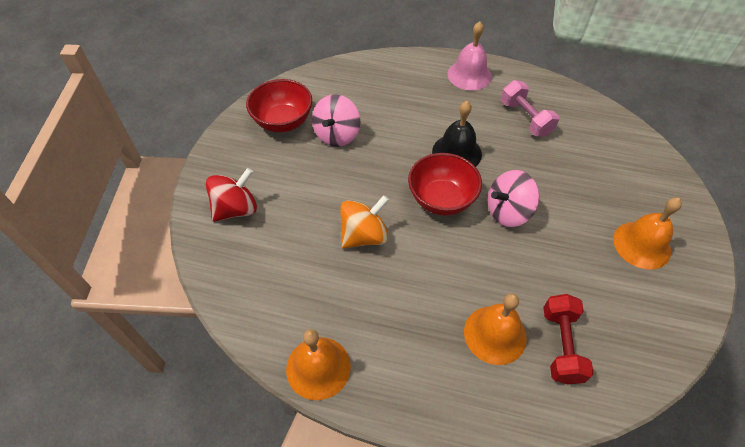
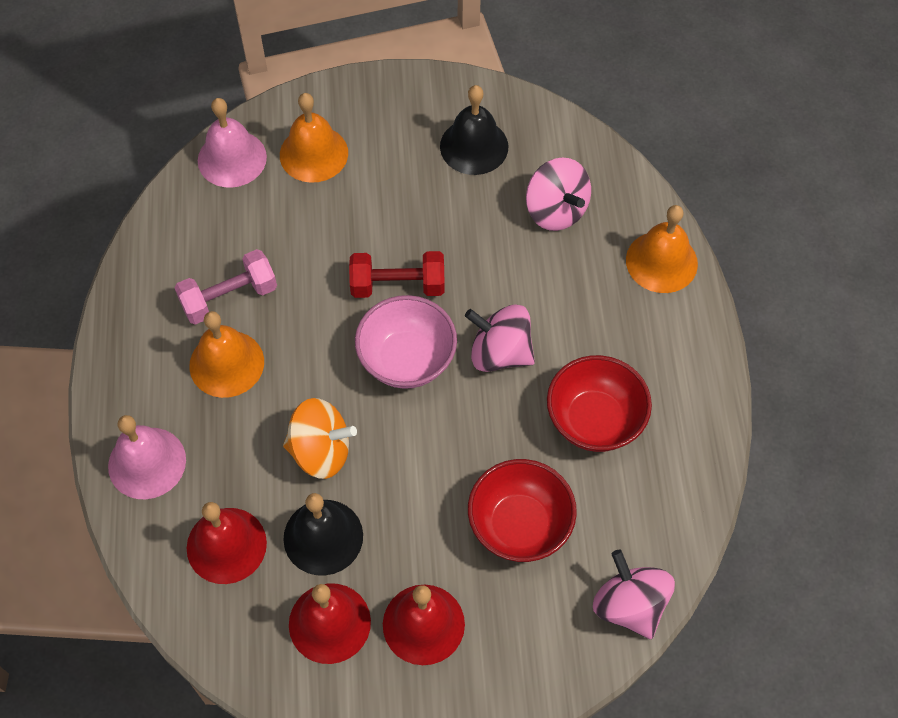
black bell: 1 -> 2
pink bell: 1 -> 2
pink bowl: 0 -> 1
pink spinning top: 2 -> 3
red bell: 0 -> 3
red spinning top: 1 -> 0

